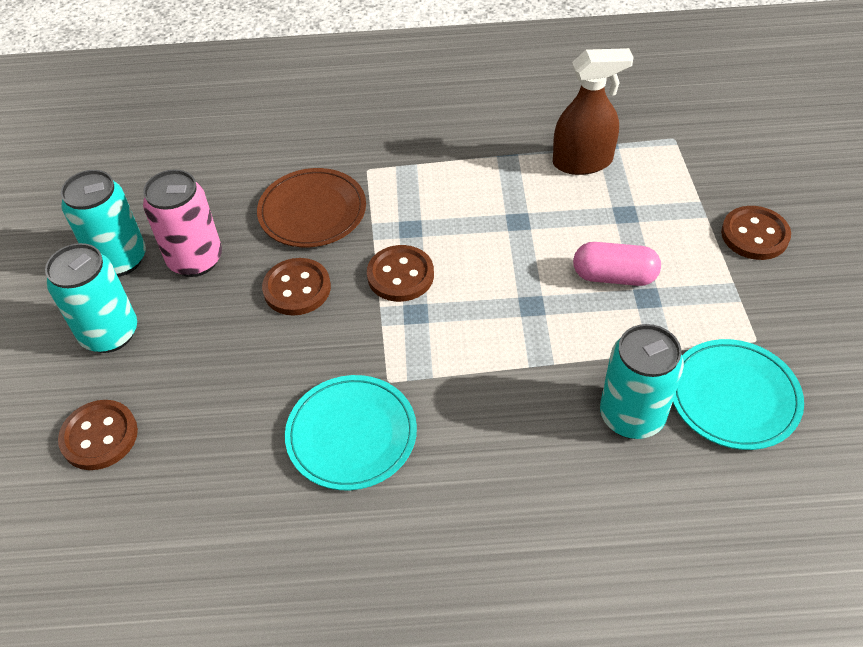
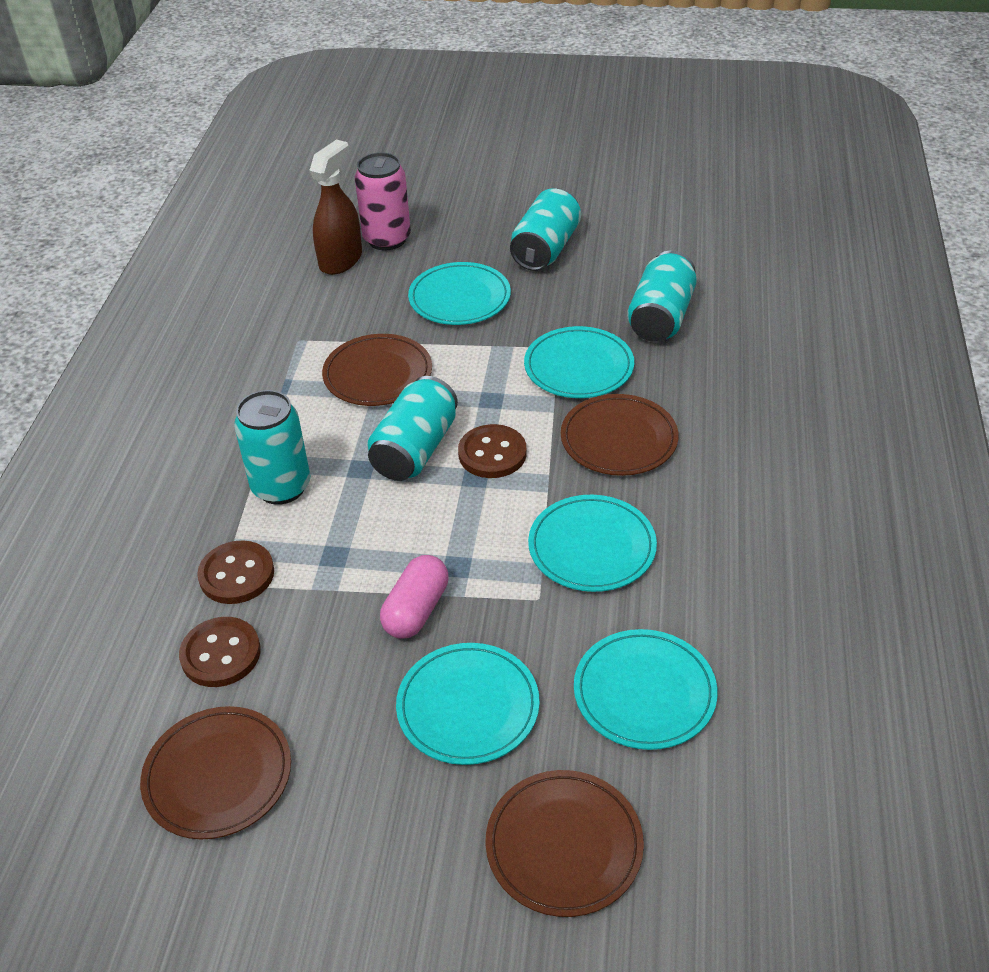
brown button: 4 -> 3
brown plate: 1 -> 4
turquoise can: 3 -> 4
turquoise plate: 2 -> 5

